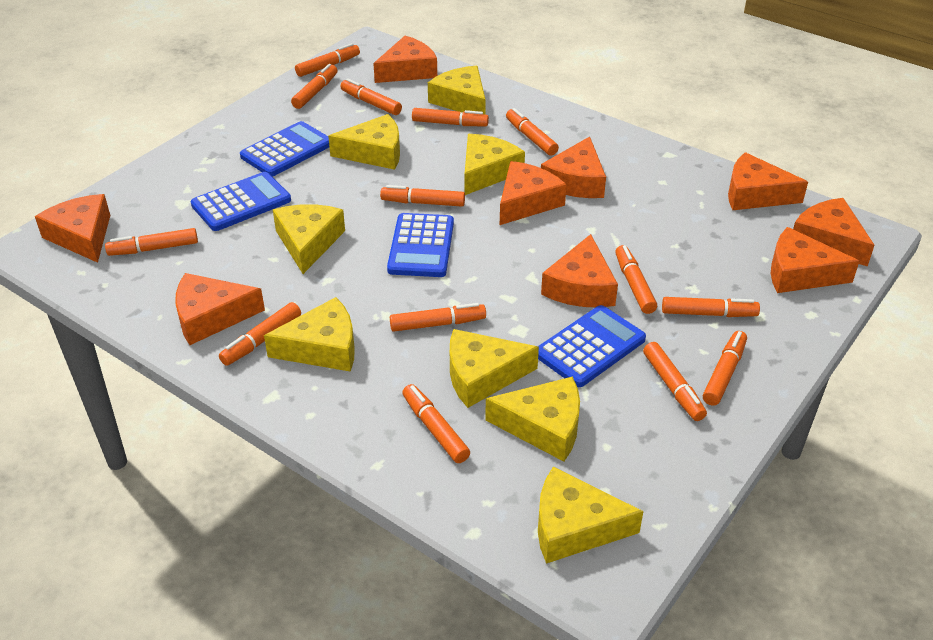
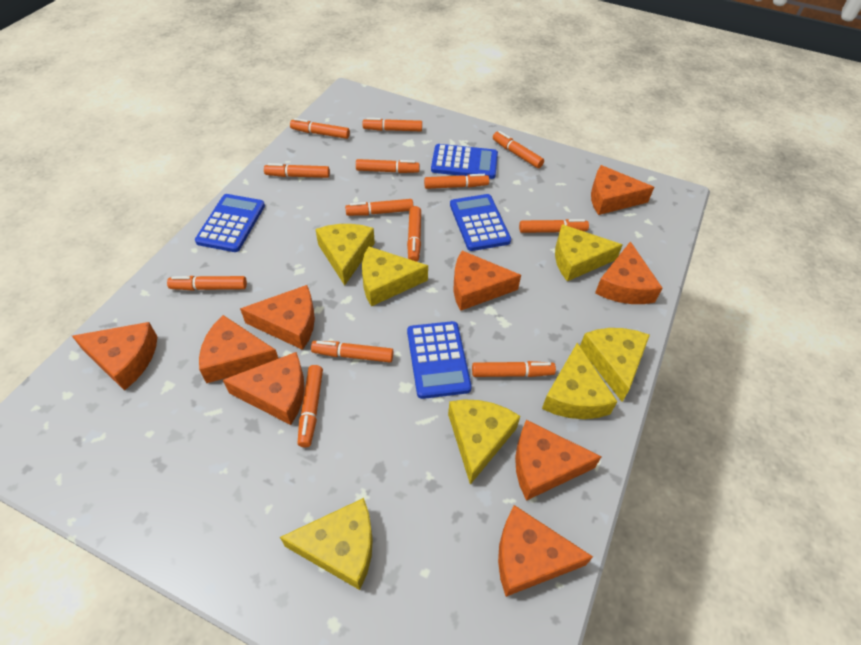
orange marker: 14 -> 13
yellow cheese: 8 -> 7

